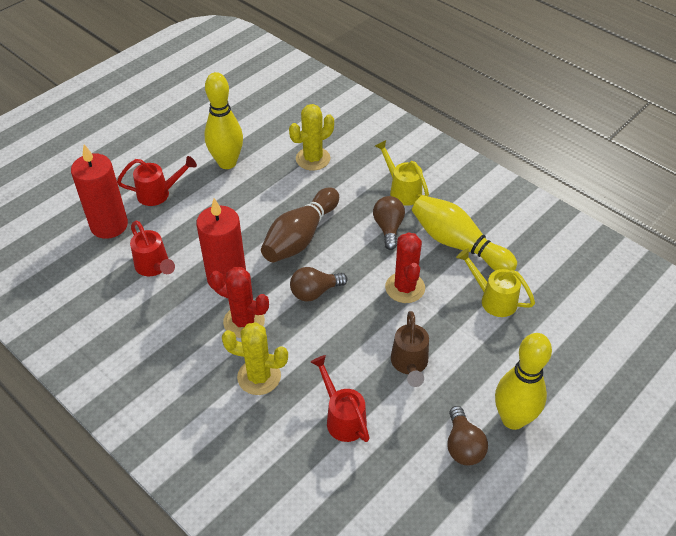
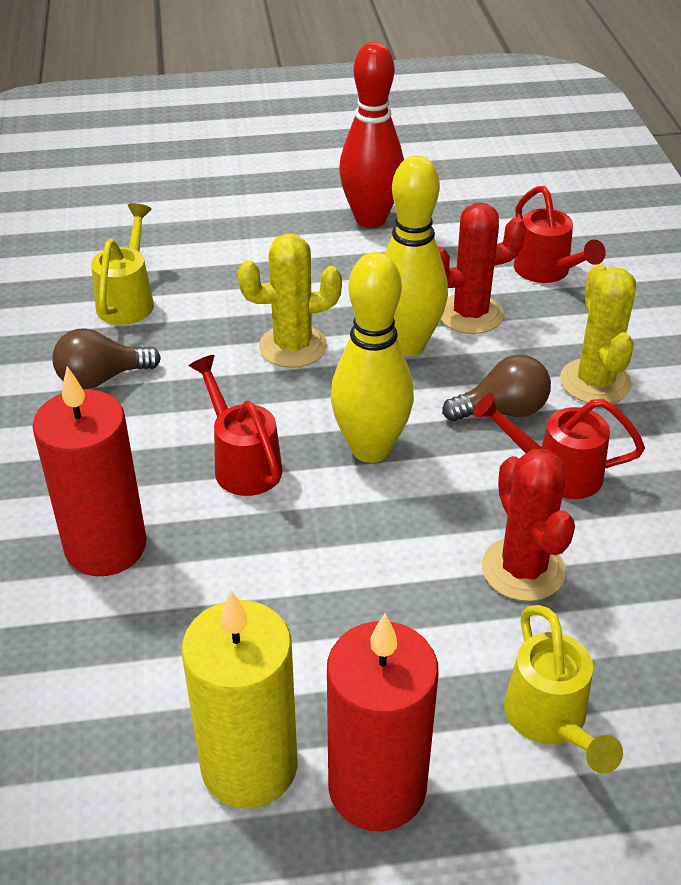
brown bowling pin: 1 -> 0
brown light bulb: 3 -> 2
brown watering can: 1 -> 0
red bowling pin: 0 -> 1
yellow bowling pin: 3 -> 2
yellow candle: 0 -> 1

